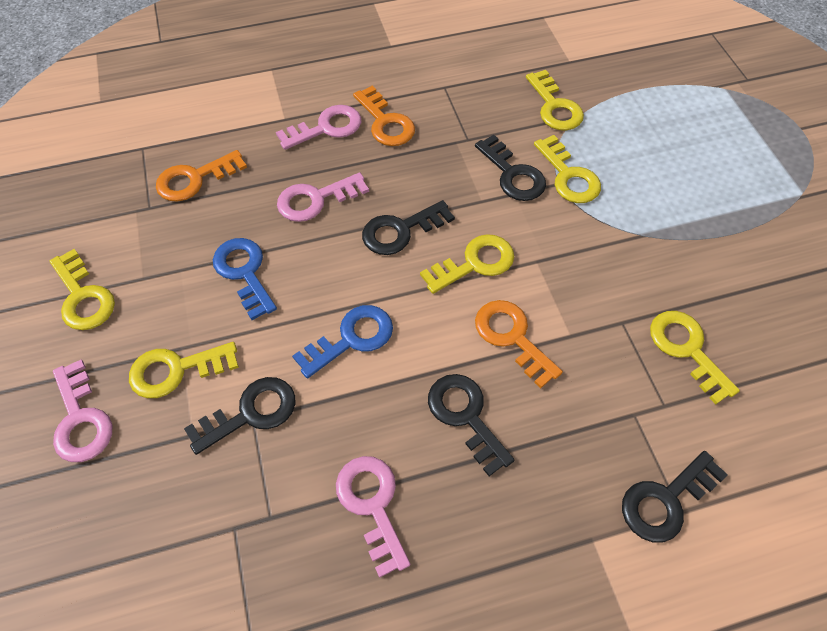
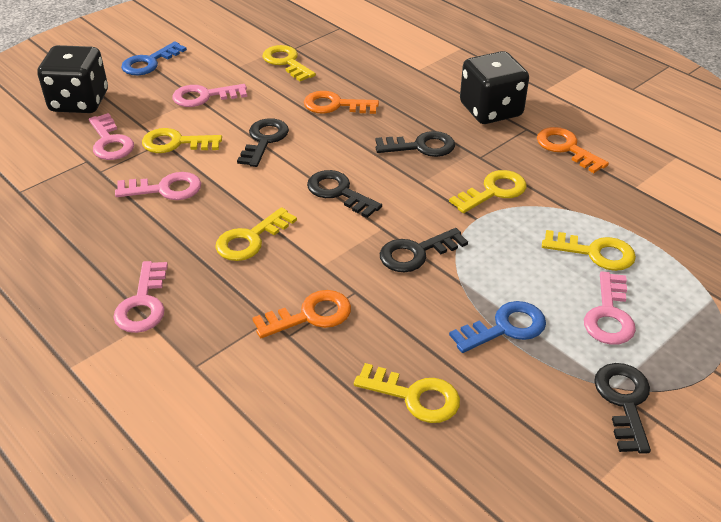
black dice: 0 -> 2
pink key: 4 -> 5

